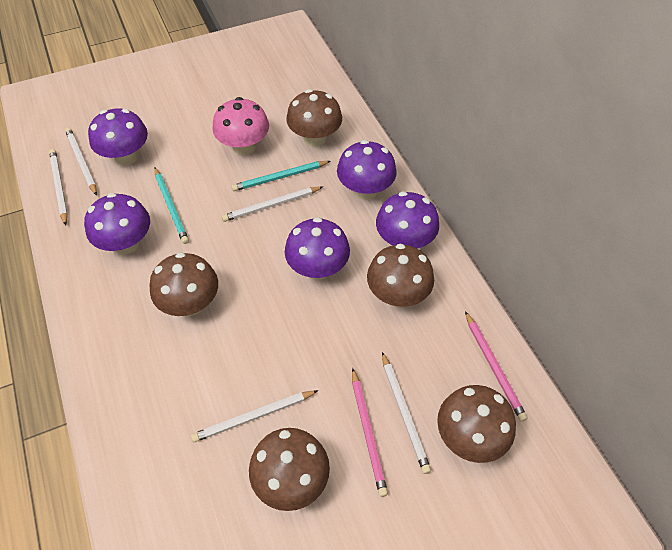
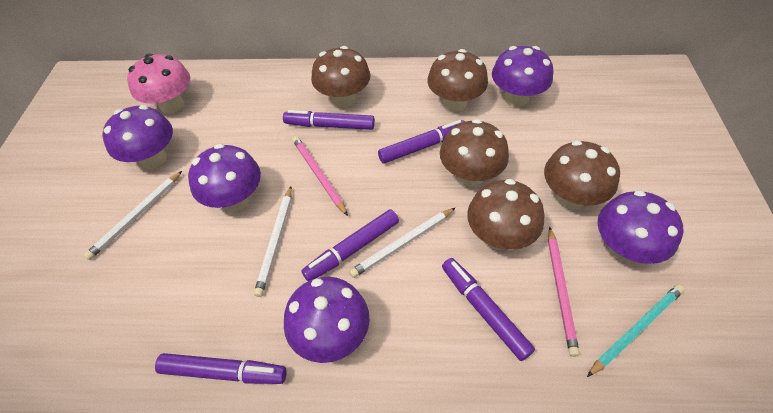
purple marker: 0 -> 5
turquoise pencil: 2 -> 1
white pencil: 5 -> 3

